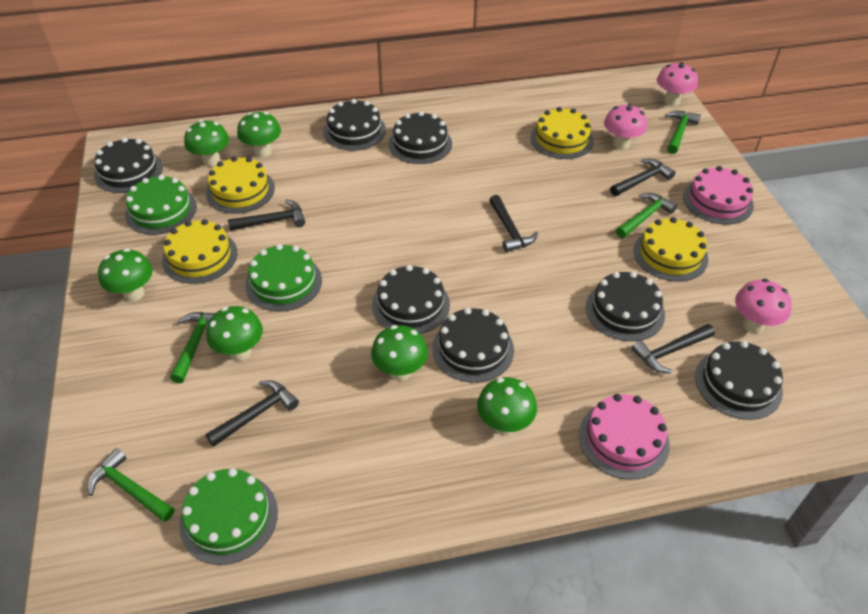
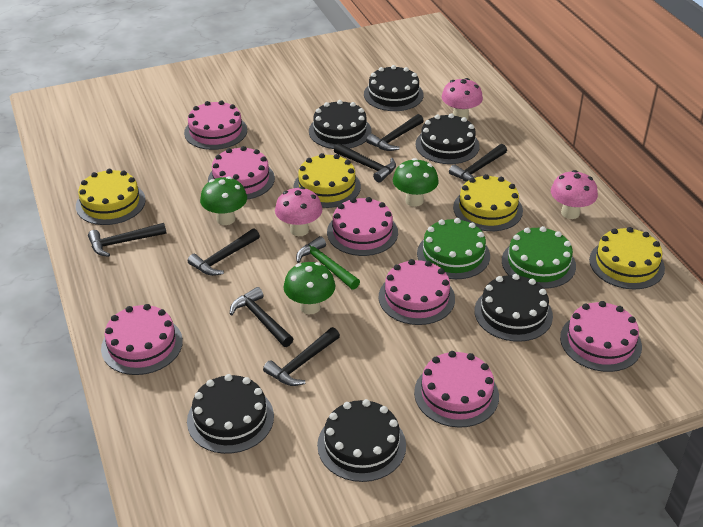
black cake: 7 -> 6
black hammer: 5 -> 7
green cake: 3 -> 2
green hammer: 4 -> 1
green mushroom: 6 -> 3
pink cake: 2 -> 7

